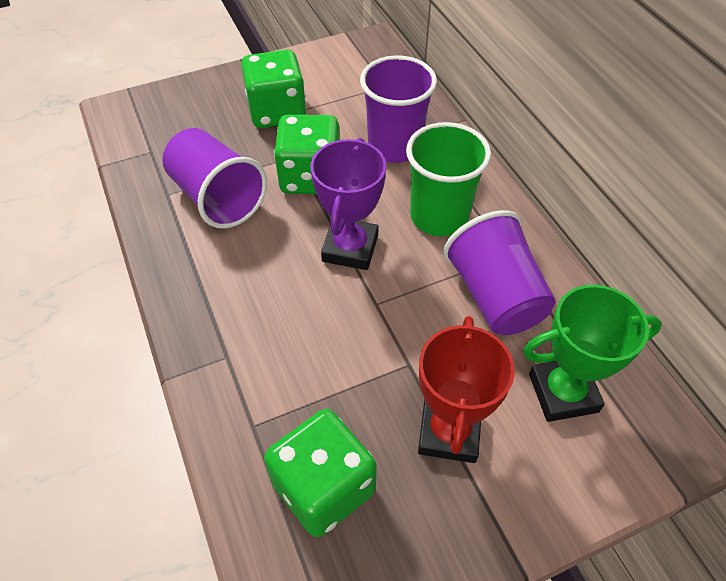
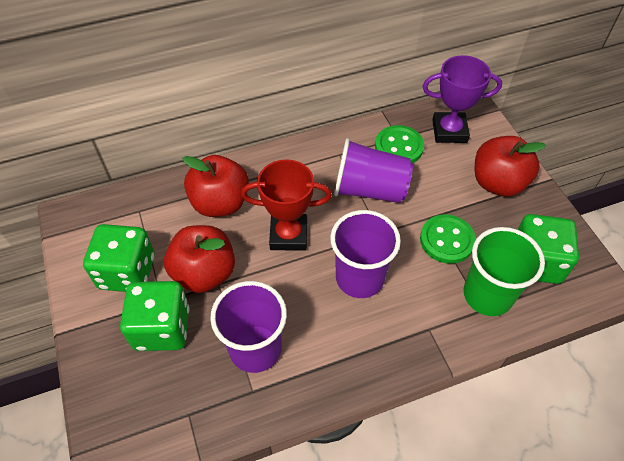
green button: 0 -> 2
green trophy: 1 -> 0
red apple: 0 -> 3

